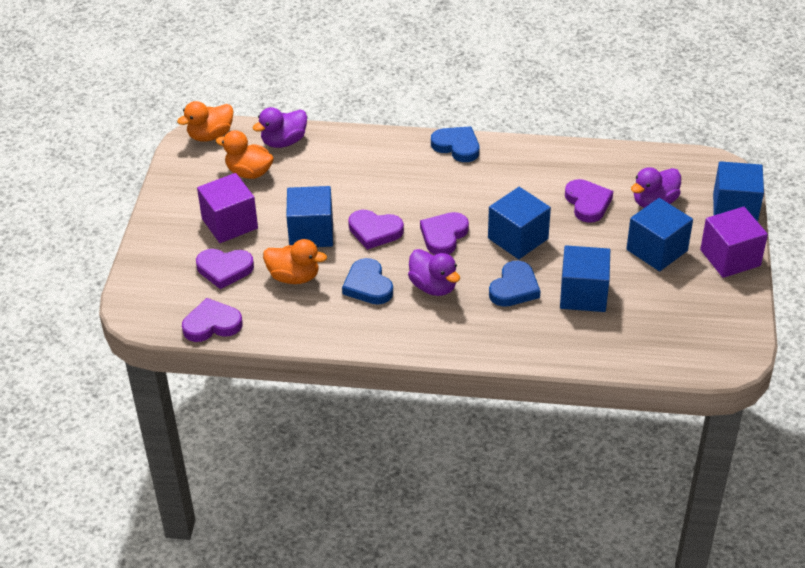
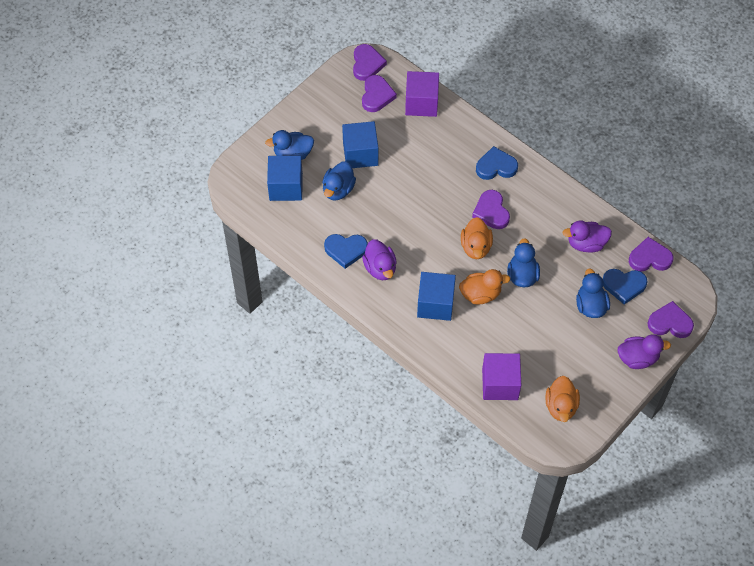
blue cube: 5 -> 3
blue duck: 0 -> 4

